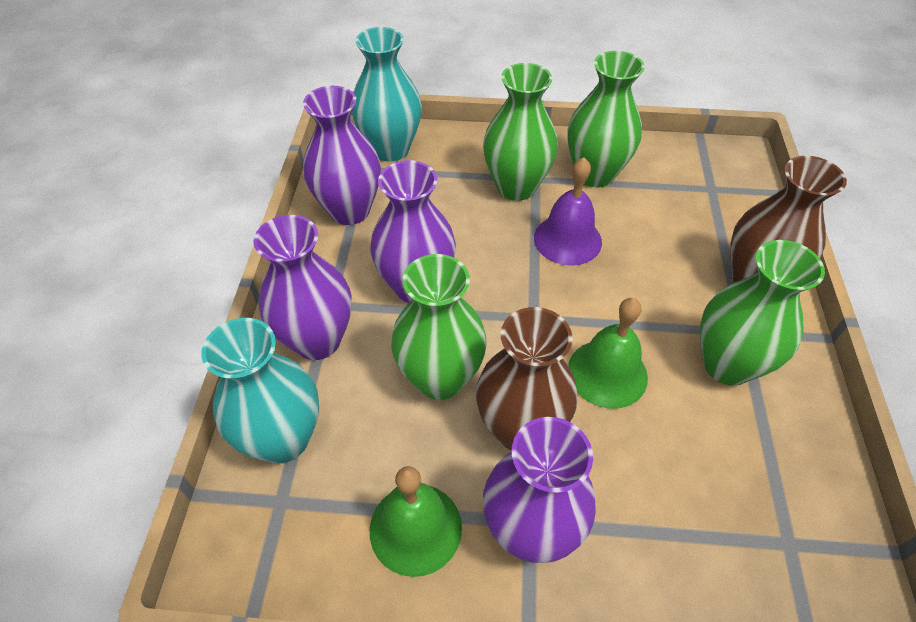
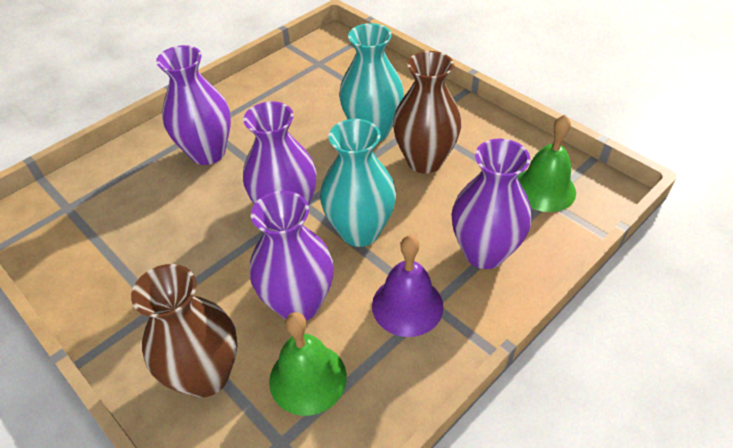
green vase: 4 -> 0

